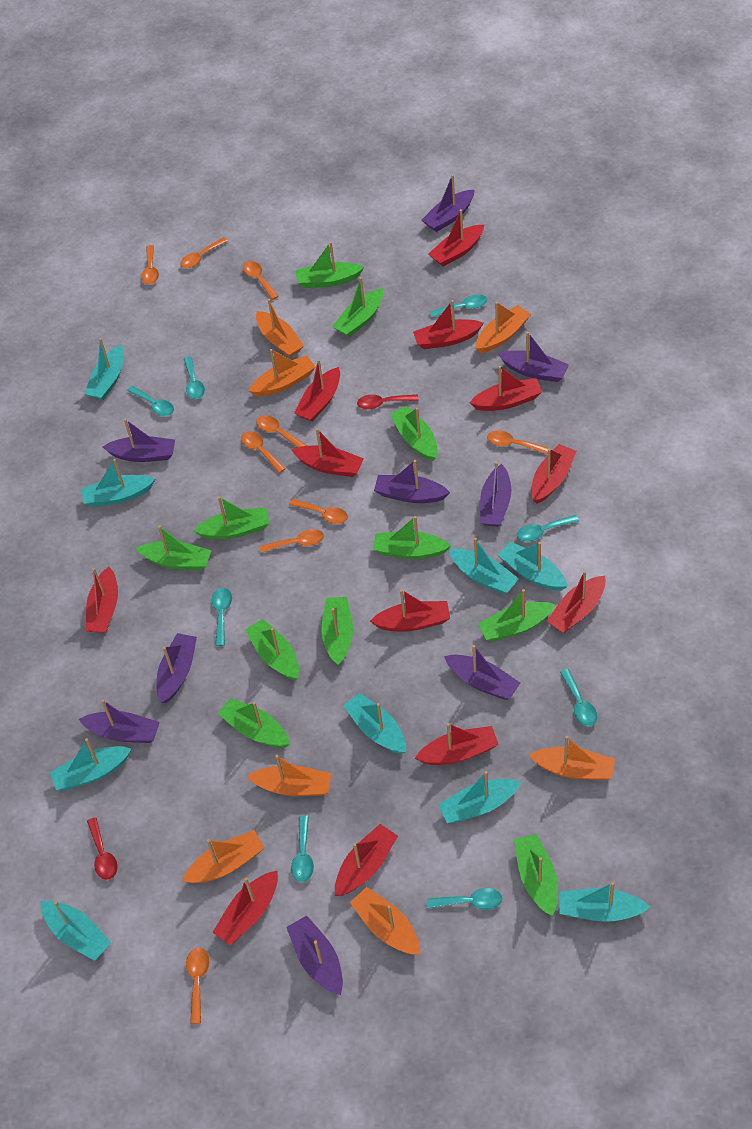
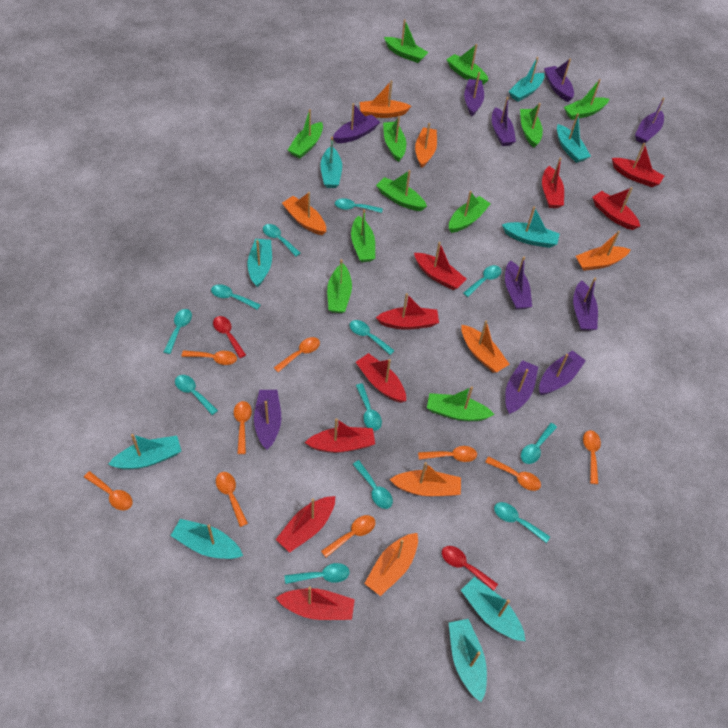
purple boat: 9 -> 10
red boat: 12 -> 9
turquoise spoon: 8 -> 12

